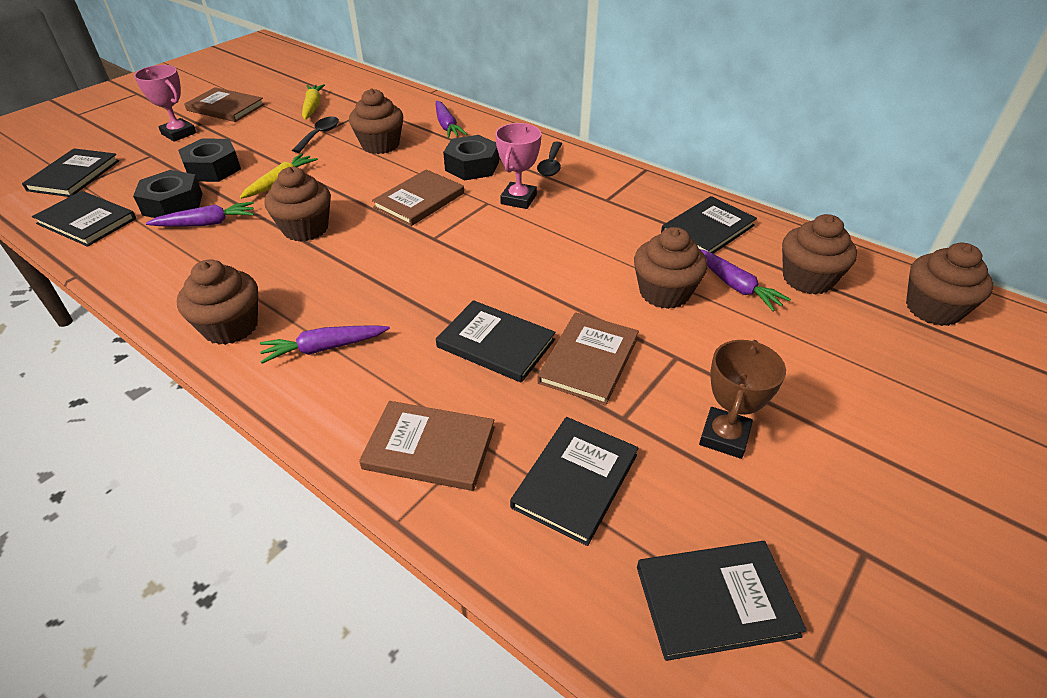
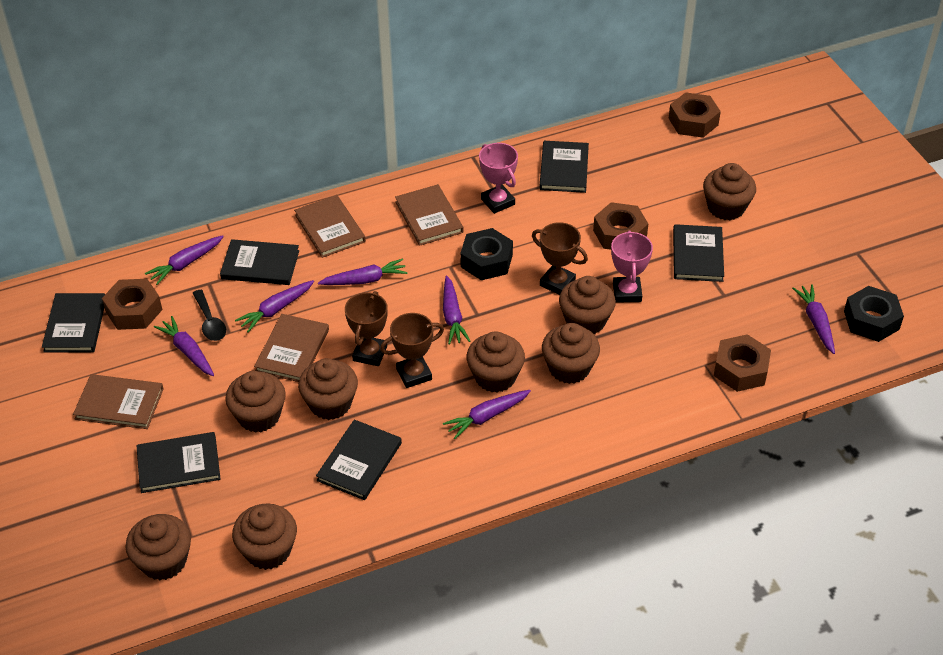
black nut: 3 -> 2
black spoon: 2 -> 1
brown cupcake: 6 -> 8
brown nut: 0 -> 4
brown trophy: 1 -> 3
purple carrot: 4 -> 7
yellow carrot: 2 -> 0

